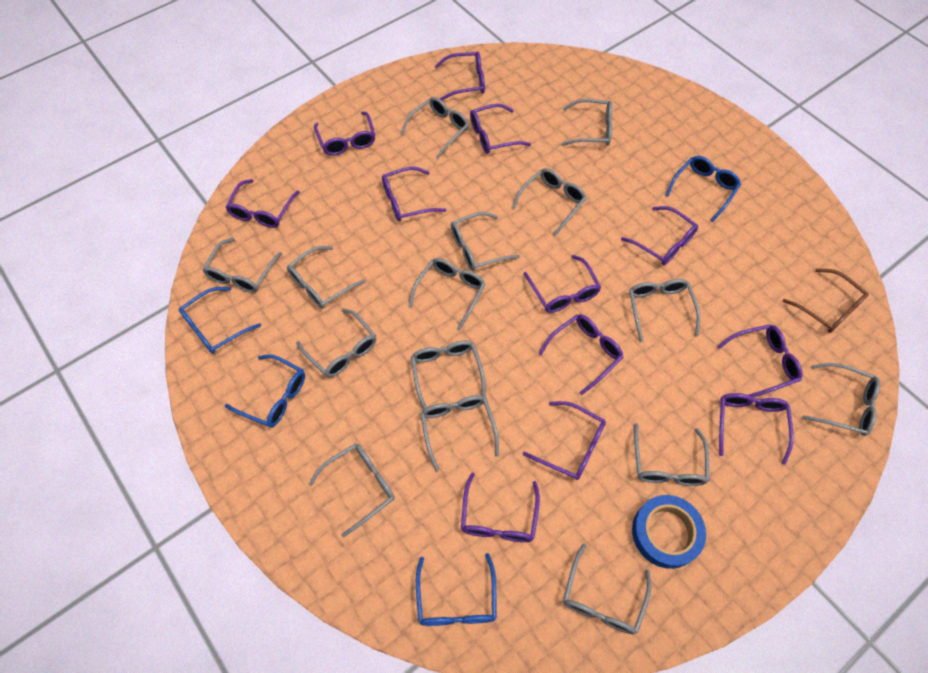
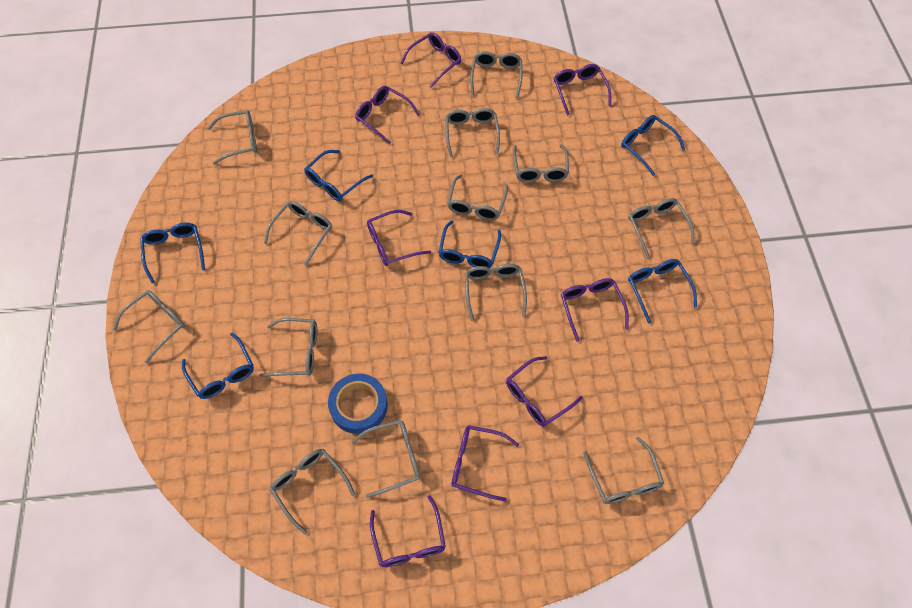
blue glasses: 4 -> 6
brown glasses: 1 -> 0
grey glasses: 15 -> 13
purple glasses: 12 -> 8

